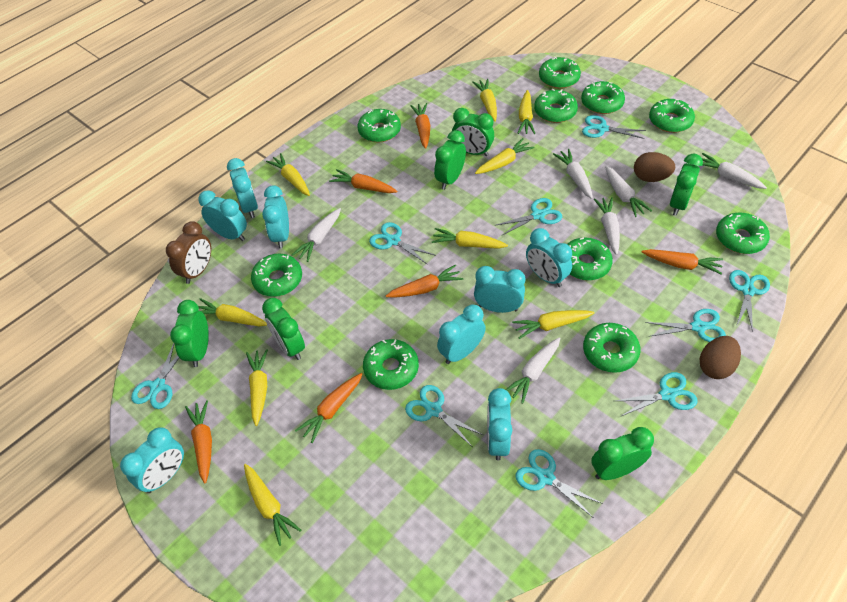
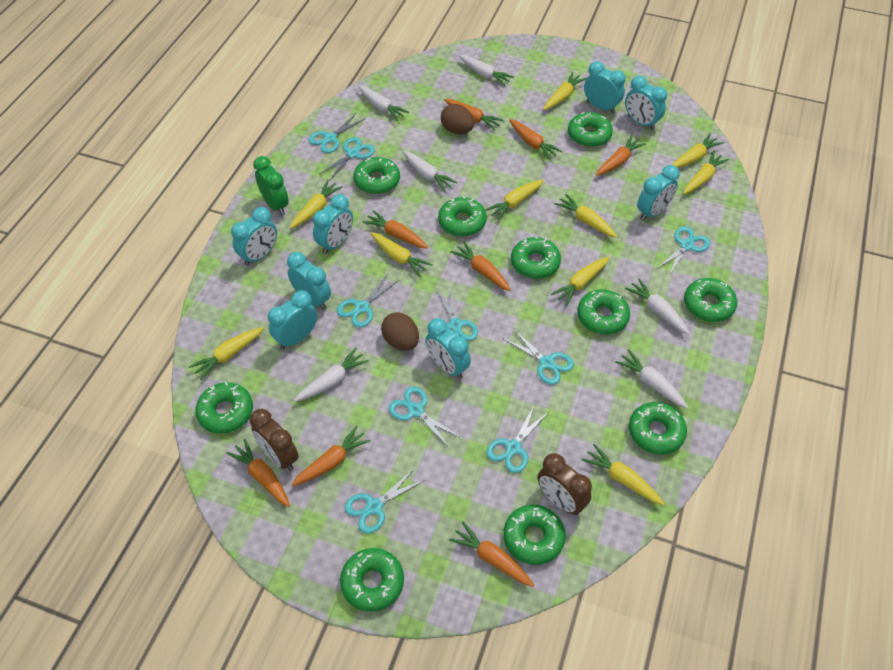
brown clock: 1 -> 2
green clock: 6 -> 1
orange carrot: 6 -> 8
yellow carrot: 9 -> 10

